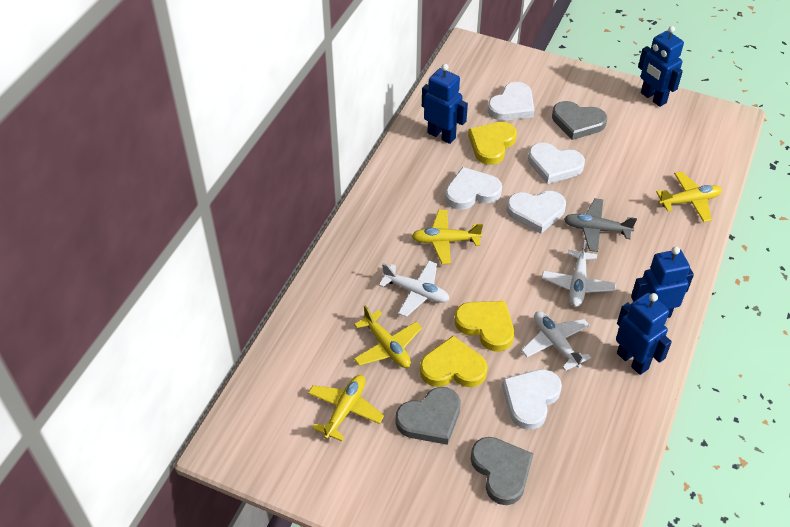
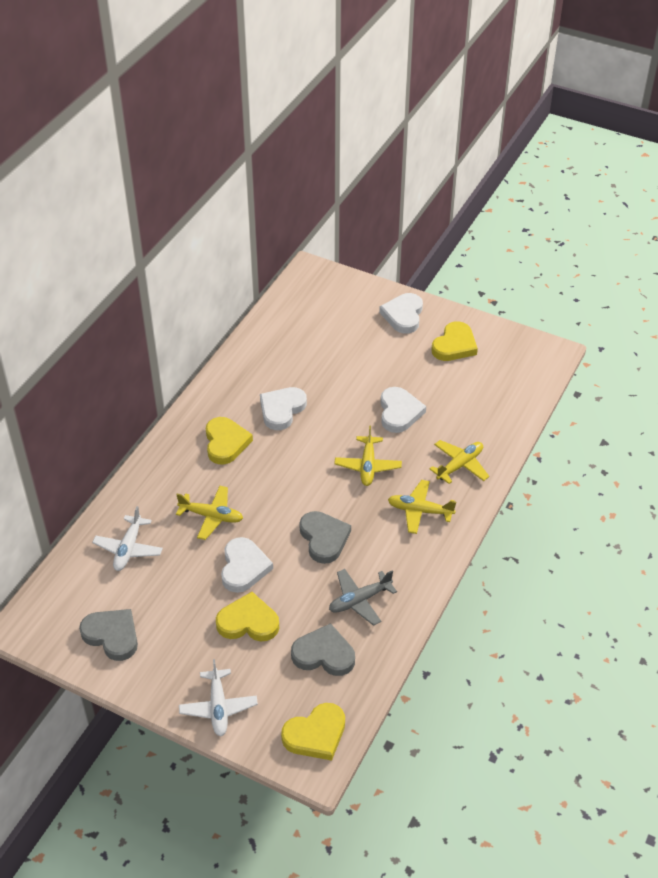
blue robot: 4 -> 0
white heart: 5 -> 4
white plane: 3 -> 2
yellow heart: 3 -> 4

